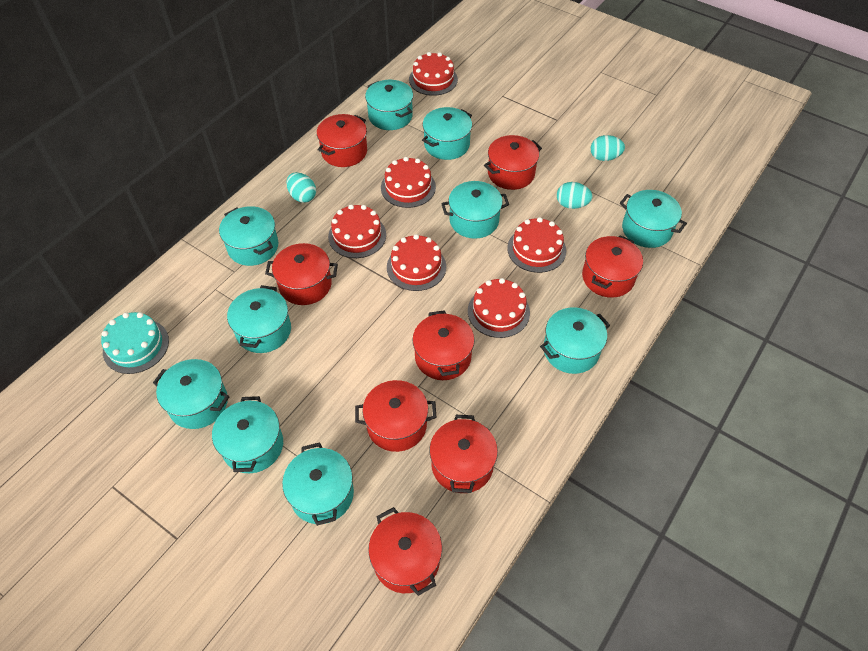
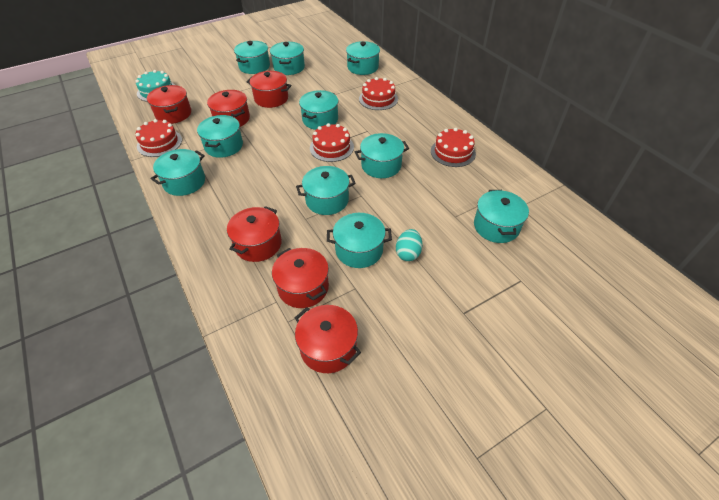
red cake: 6 -> 4
red pot: 8 -> 6
turquoise egg: 3 -> 1

